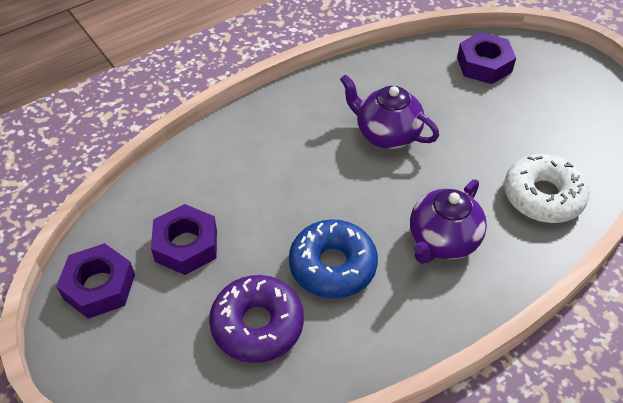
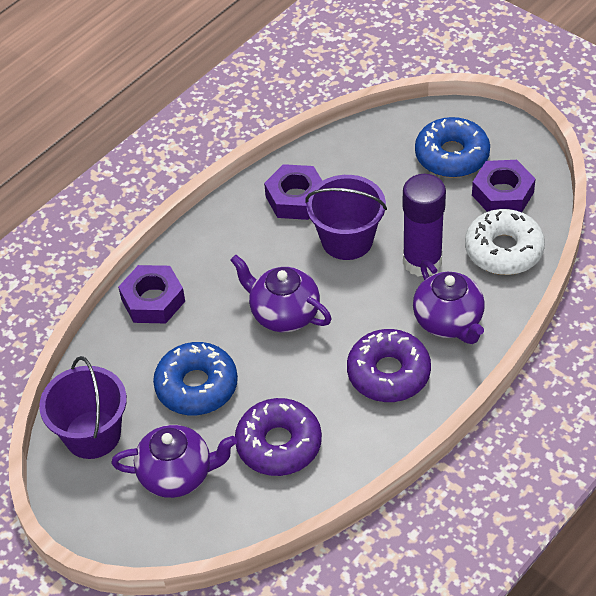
blue donut: 1 -> 2
purple bucket: 0 -> 2
purple donut: 1 -> 2
purple glue stick: 0 -> 1
purple teapot: 2 -> 3

